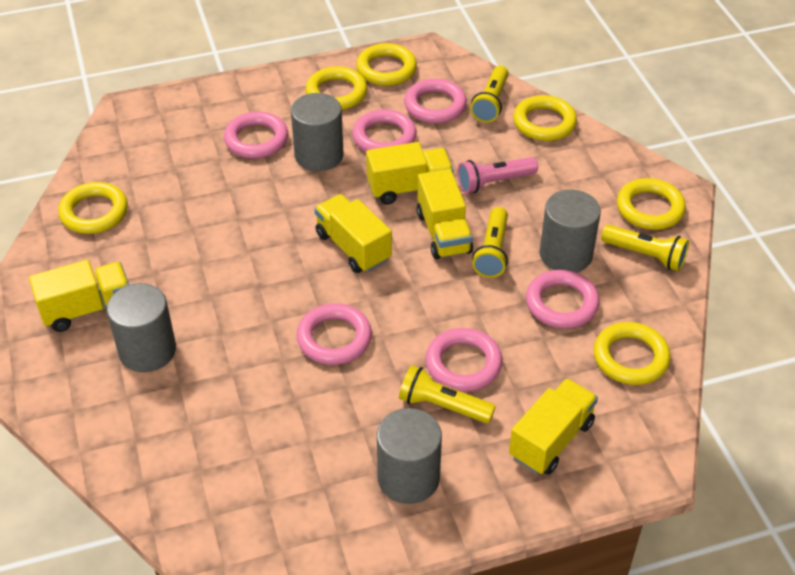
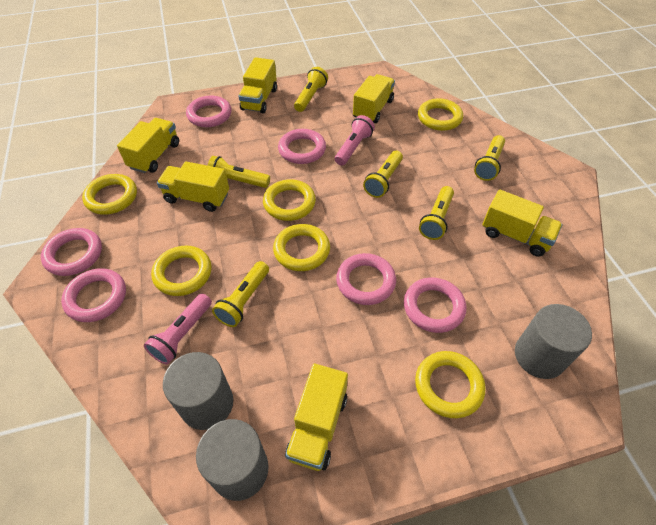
grey cylinder: 4 -> 3
pink flashlight: 1 -> 2
yellow flashlight: 4 -> 6
yellow truck: 5 -> 6

